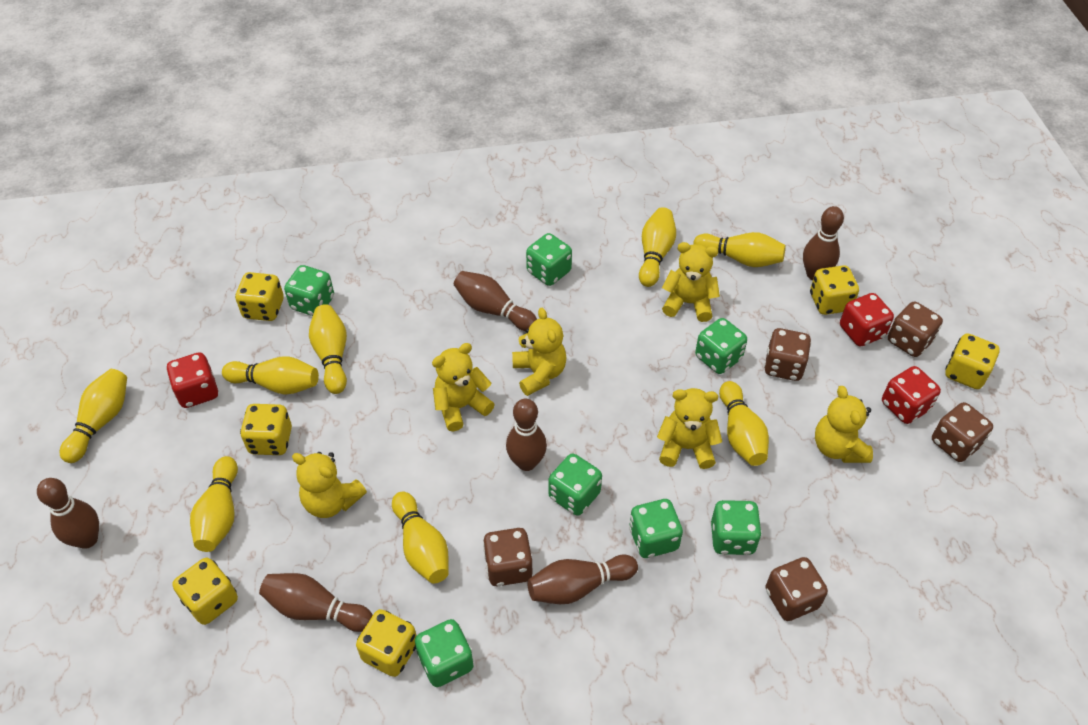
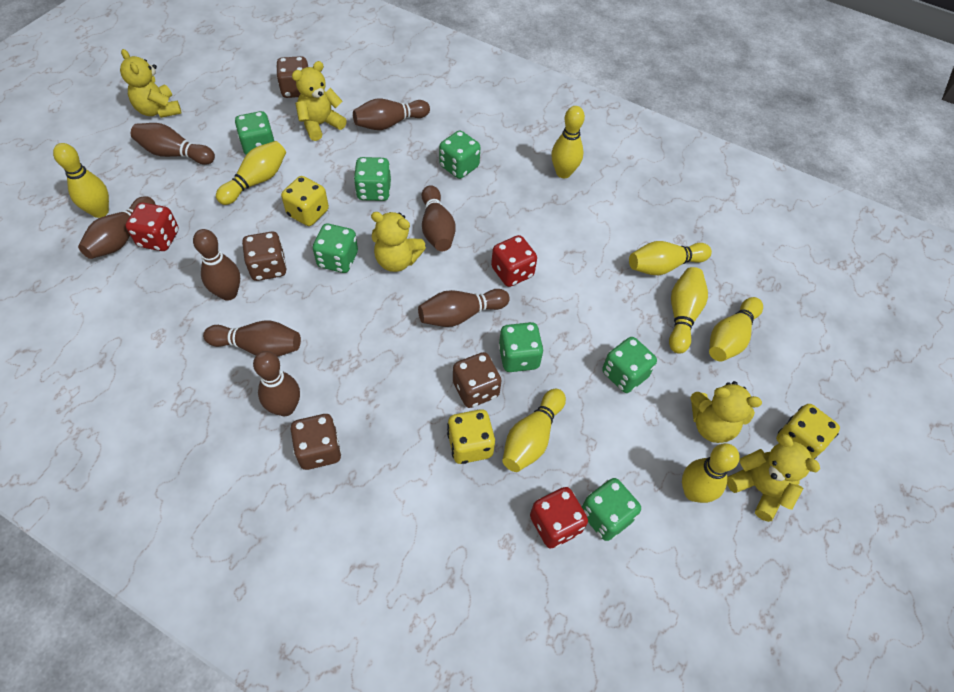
brown bowling pin: 6 -> 8
brown dice: 5 -> 4
yellow dice: 6 -> 3
yellow teddy bear: 6 -> 5

